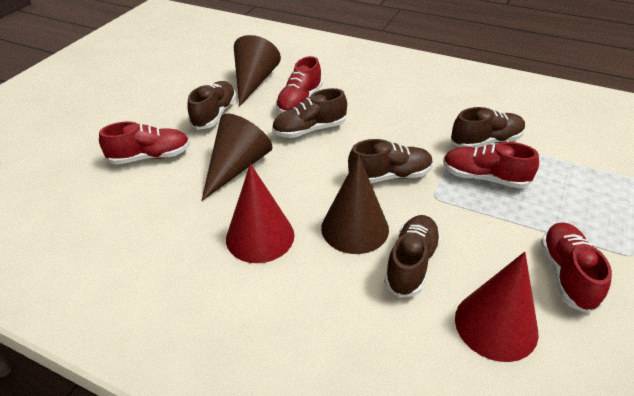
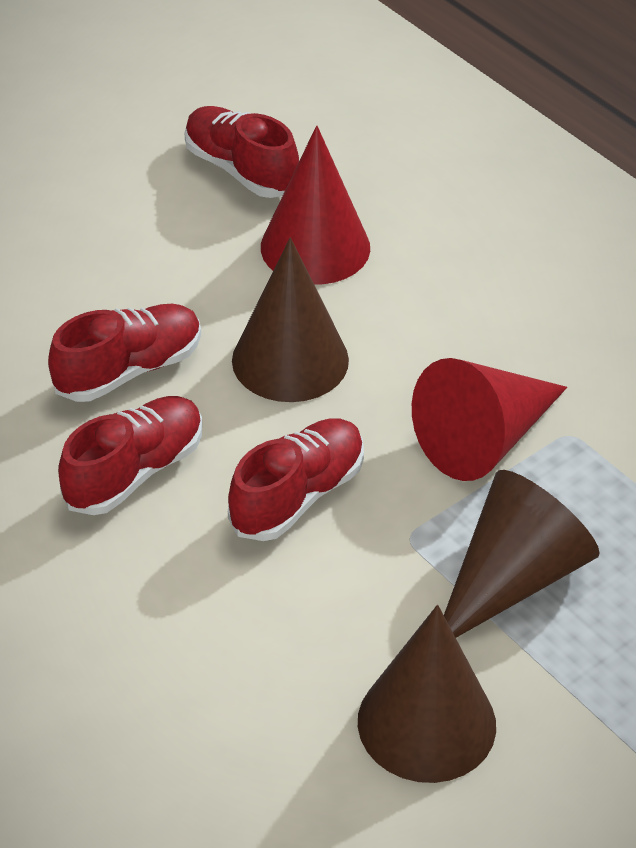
brown shoe: 5 -> 0

